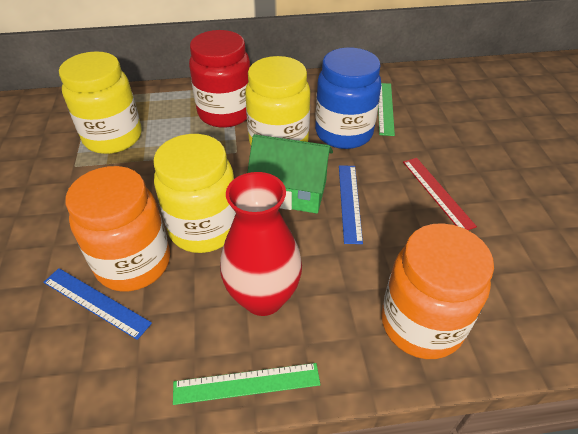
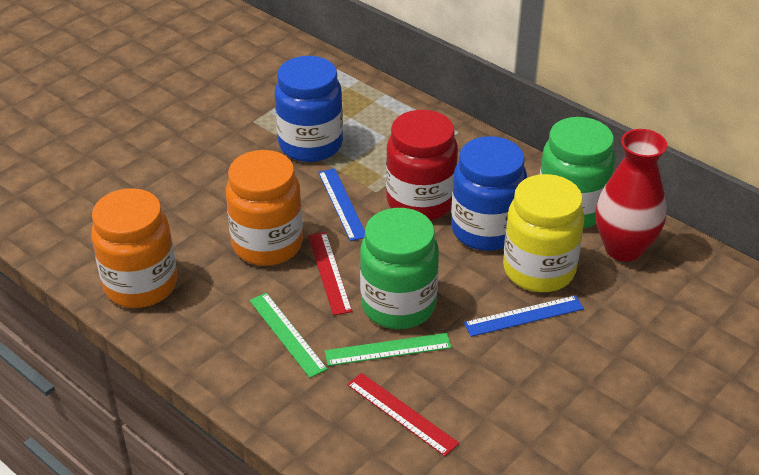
blue jar: 1 -> 2
green house: 1 -> 0
green jar: 0 -> 2
red ruler: 1 -> 2
yellow jar: 3 -> 1

